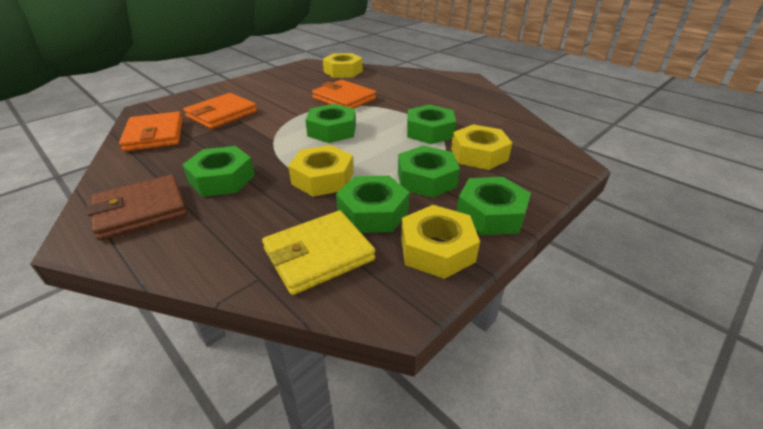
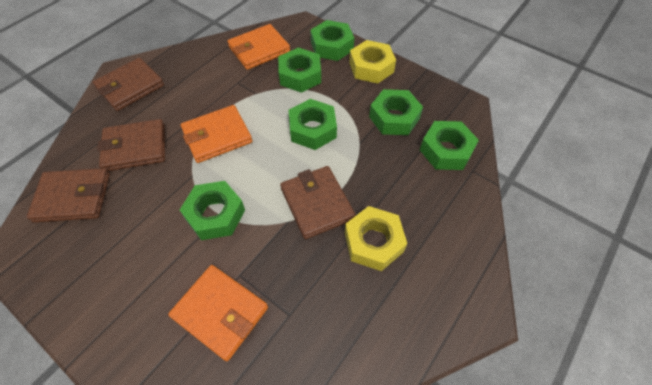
brown wallet: 1 -> 4
yellow nut: 4 -> 2
yellow wallet: 1 -> 0

